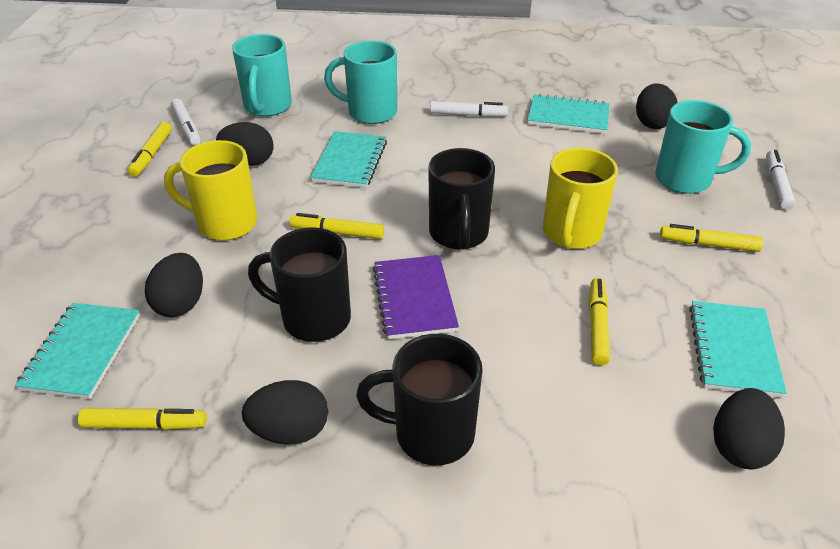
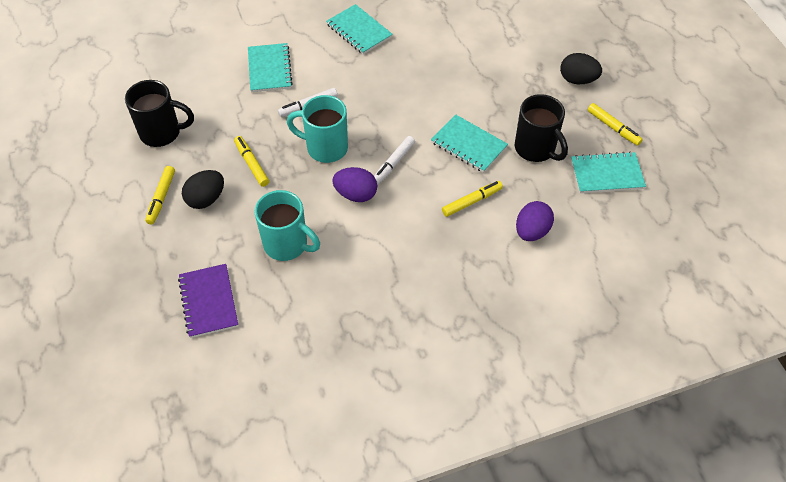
black egg: 5 -> 2
black mug: 3 -> 2
purple egg: 0 -> 2
turquoise mug: 3 -> 2
white marker: 3 -> 2
yellow marker: 5 -> 4
yellow mug: 2 -> 0

